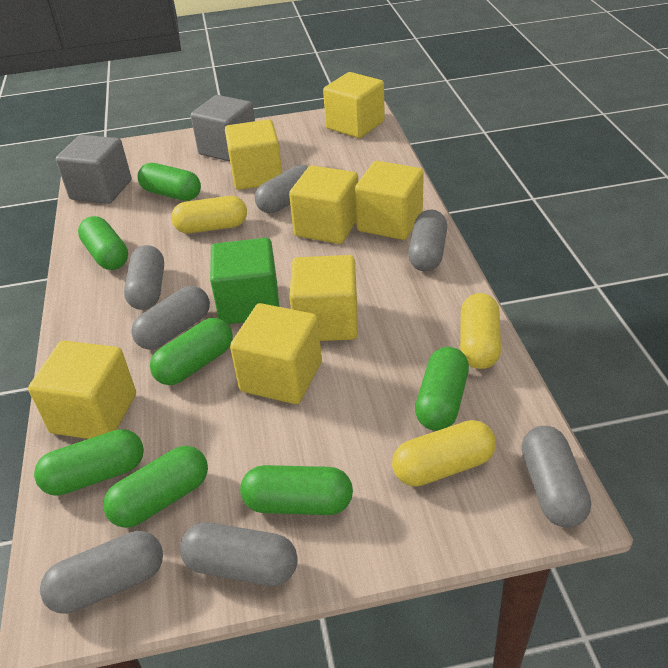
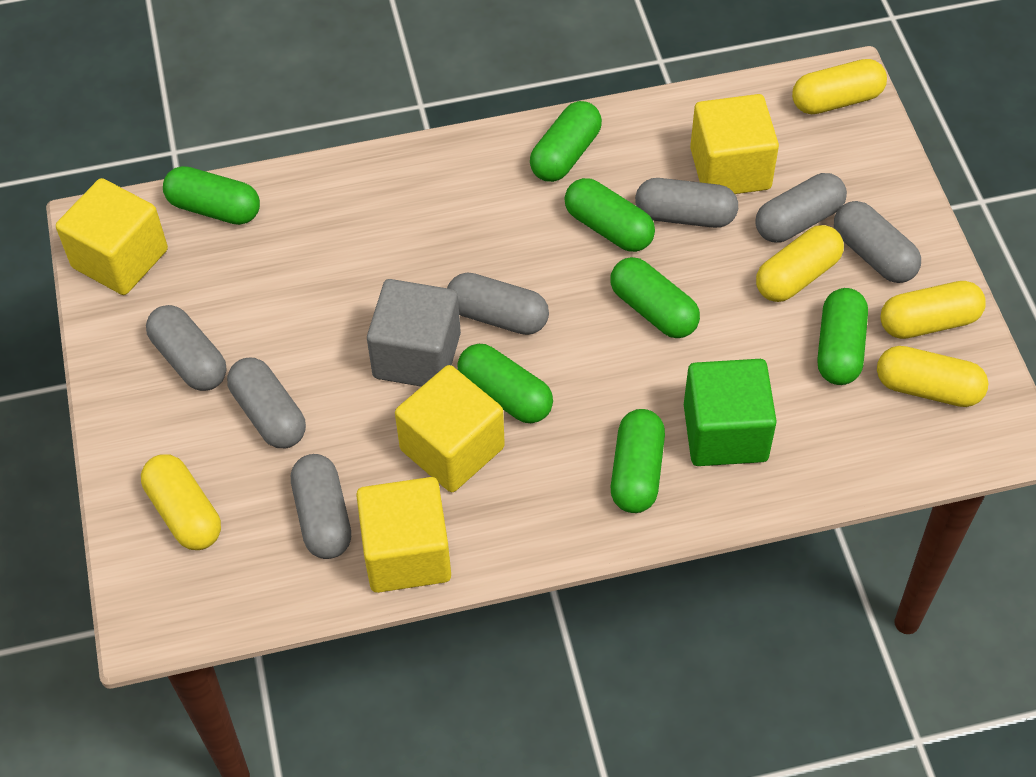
grey cube: 2 -> 1
yellow capsule: 3 -> 5
yellow cube: 7 -> 4

